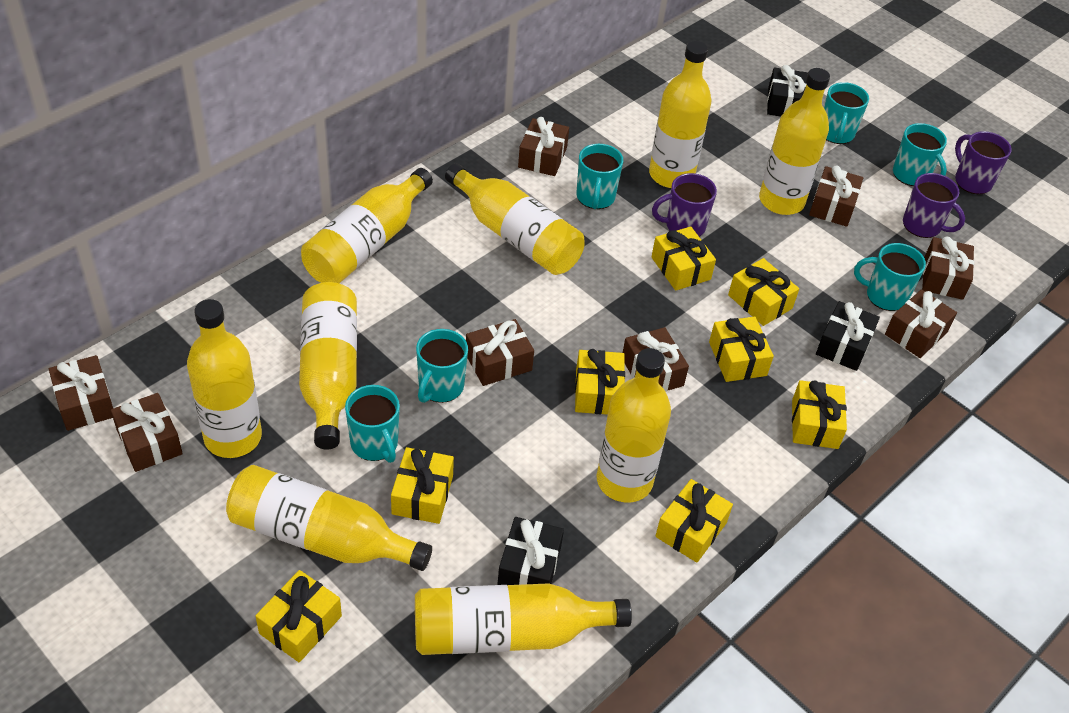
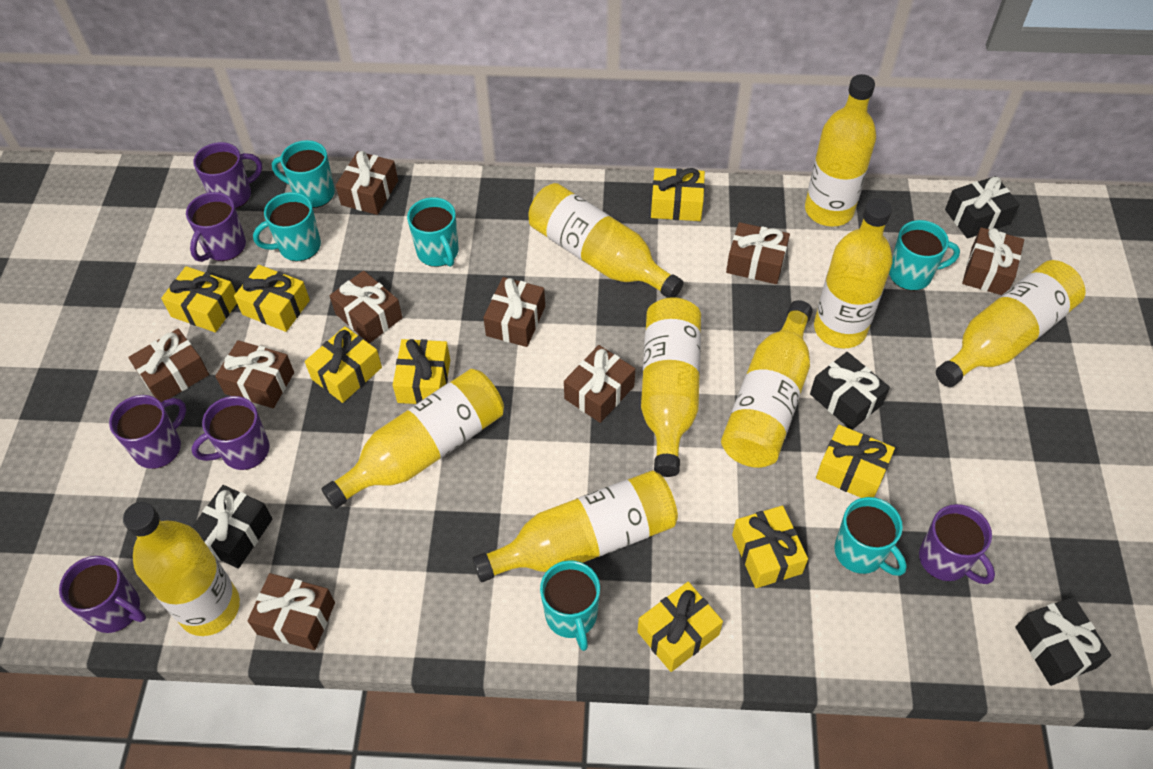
black gift: 3 -> 4
brown gift: 8 -> 9
purple mug: 3 -> 6

